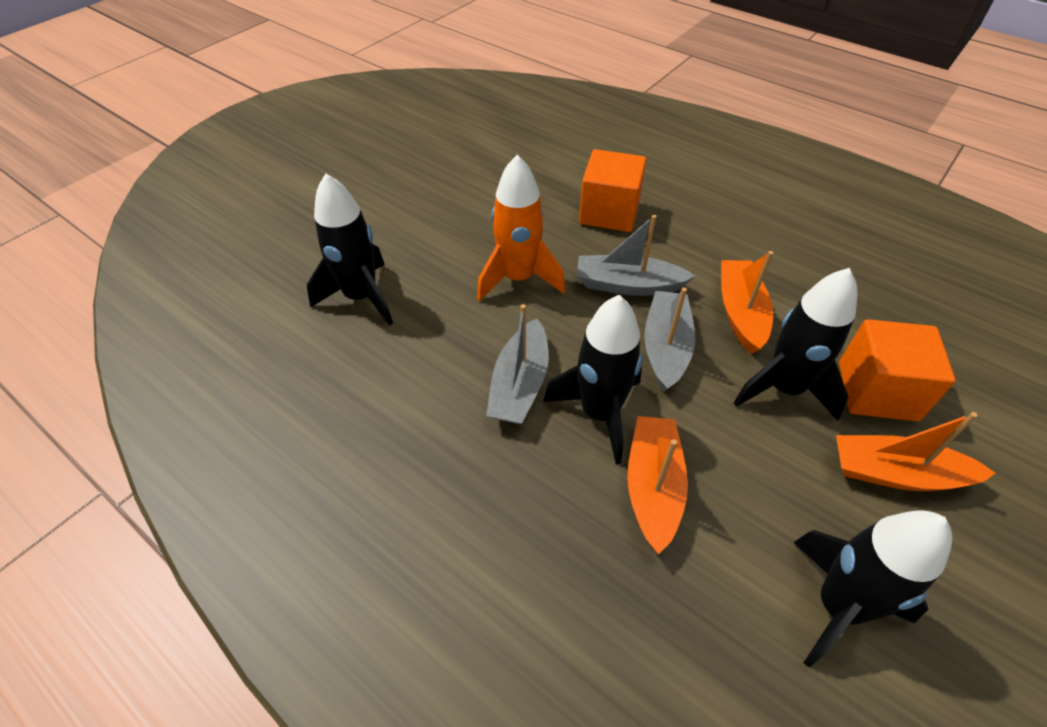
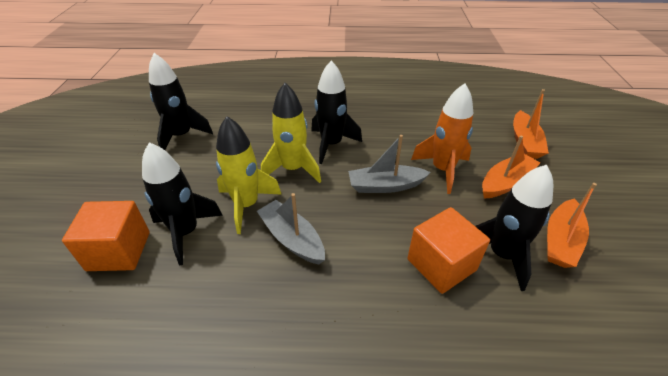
grey boat: 3 -> 2
yellow rocket: 0 -> 2

